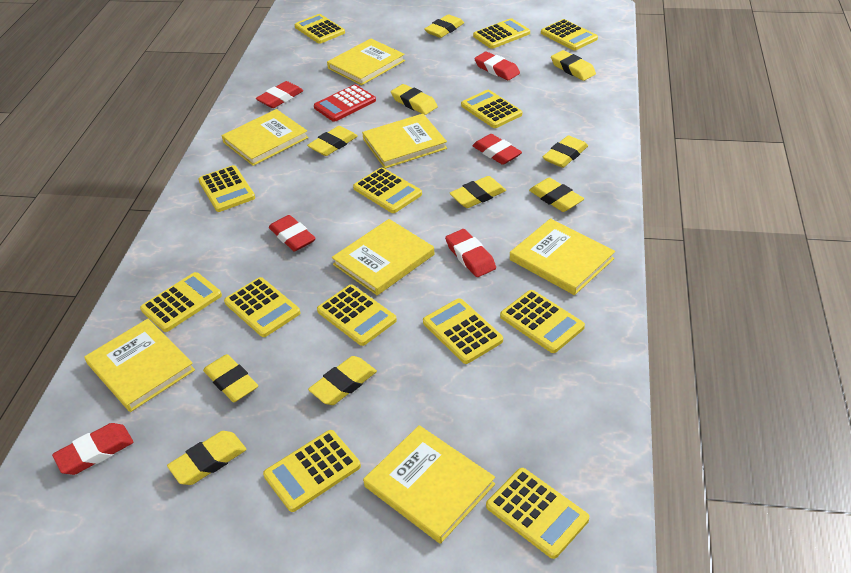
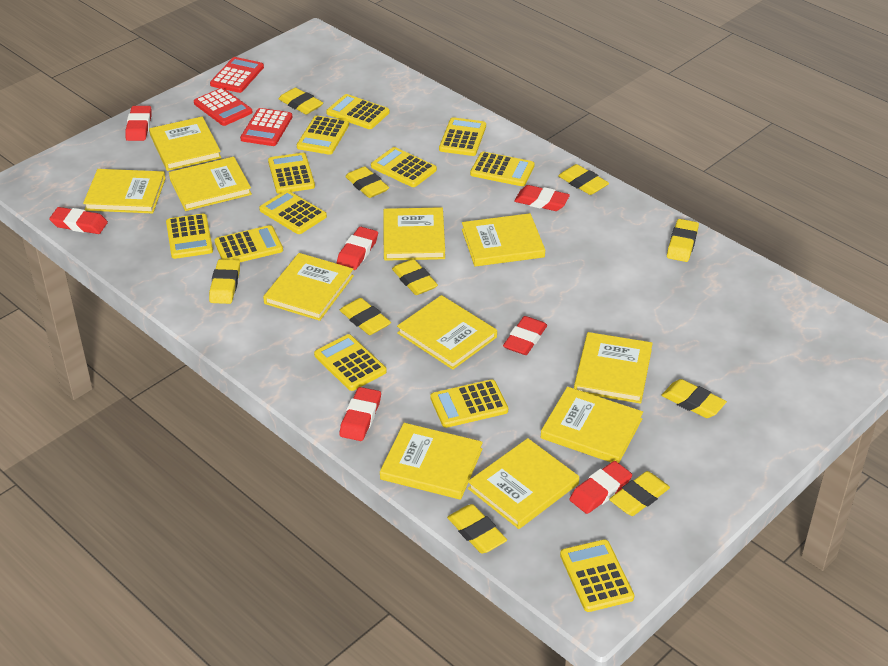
red calculator: 1 -> 3
red eraser: 6 -> 7
yellow book: 7 -> 11
yellow calculator: 13 -> 12

